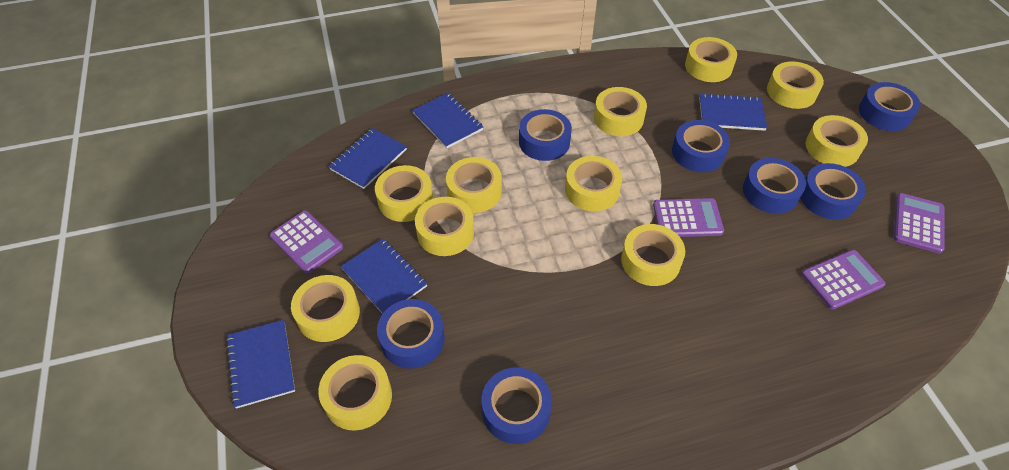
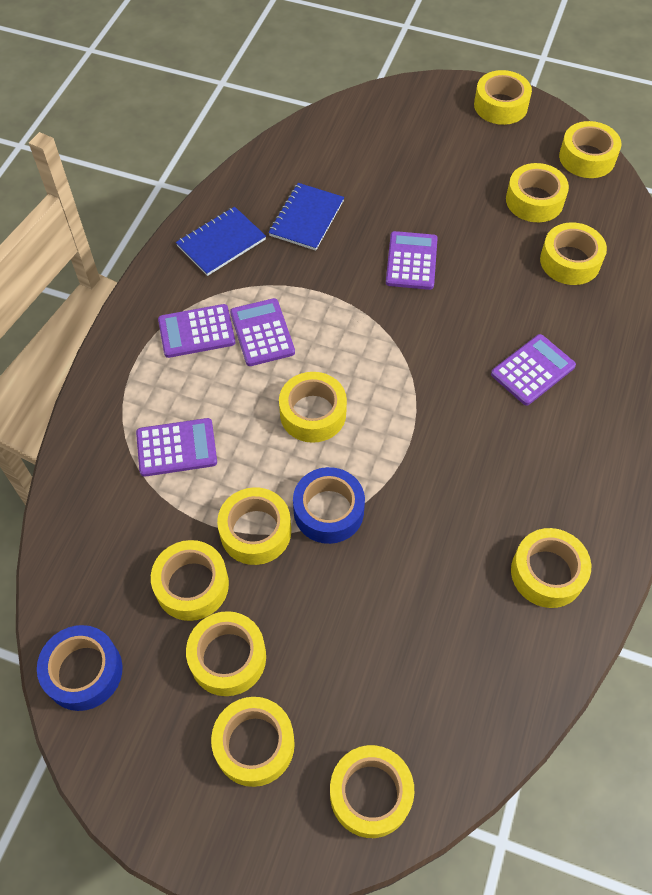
blue notebook: 5 -> 2
blue tape: 7 -> 2
purple calculator: 4 -> 5

